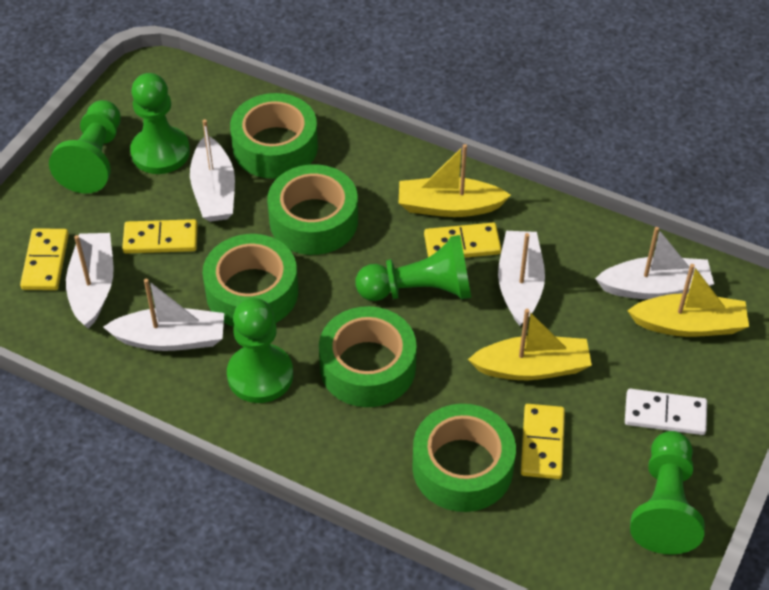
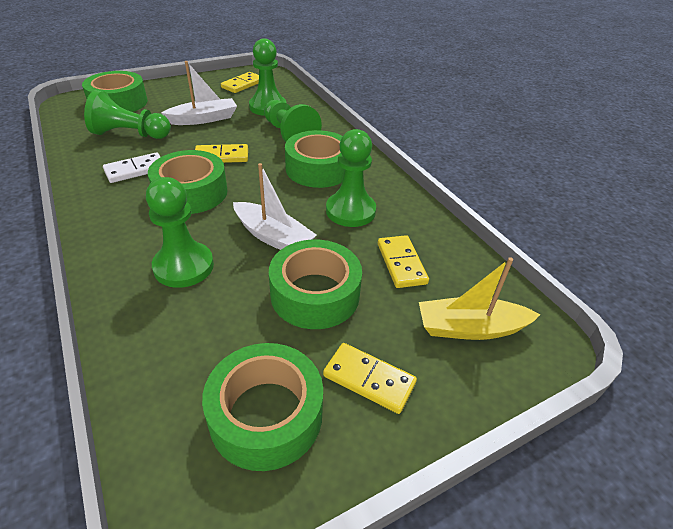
white boat: 5 -> 2
yellow boat: 3 -> 1

